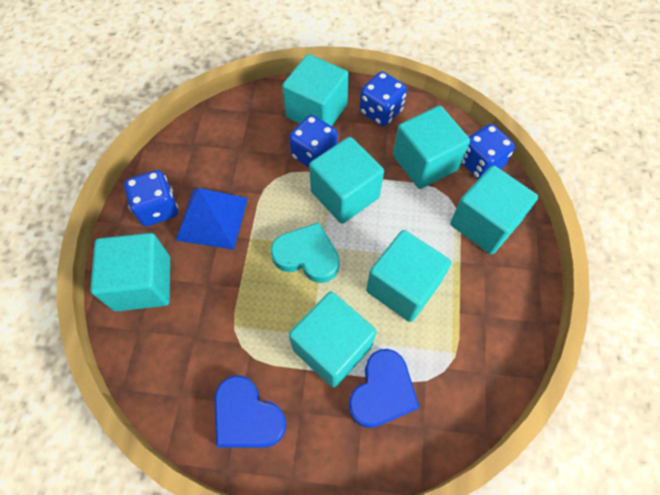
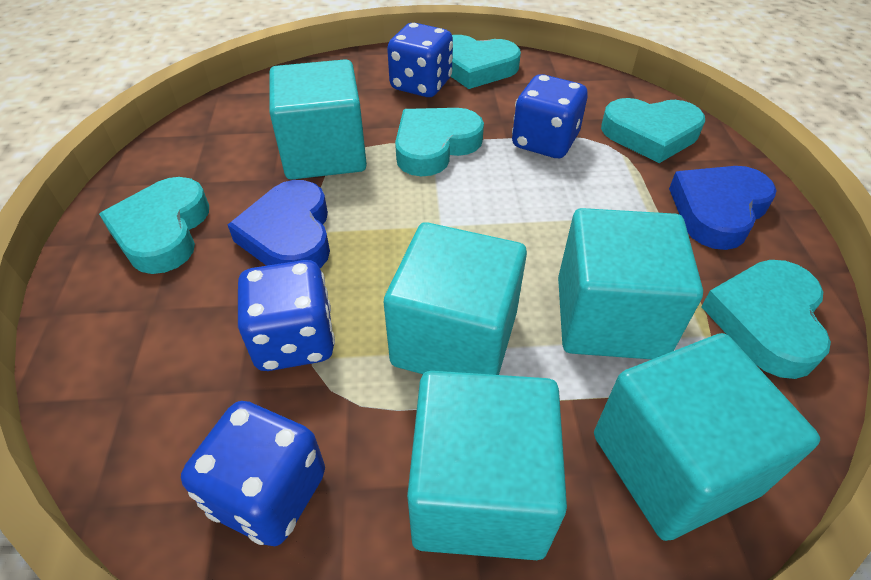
blue pyramid: 1 -> 0
turquoise cube: 7 -> 5
turquoise heart: 1 -> 5

